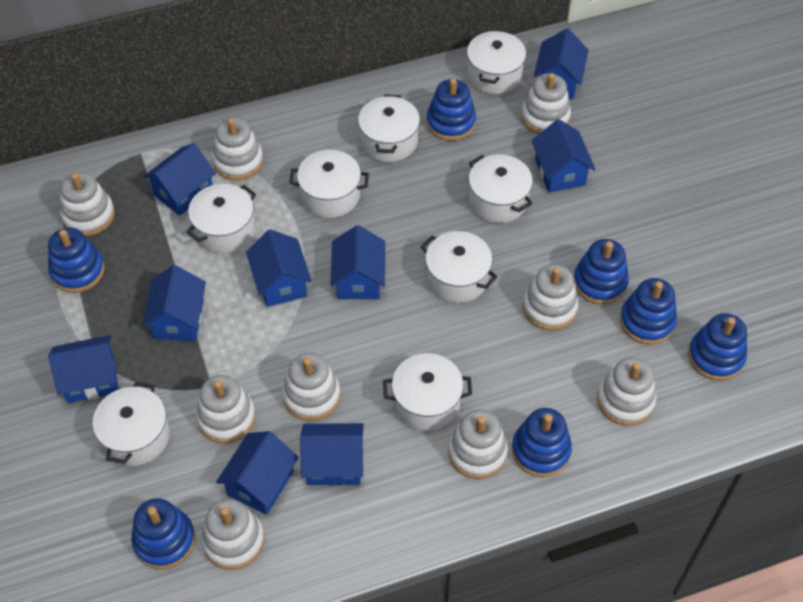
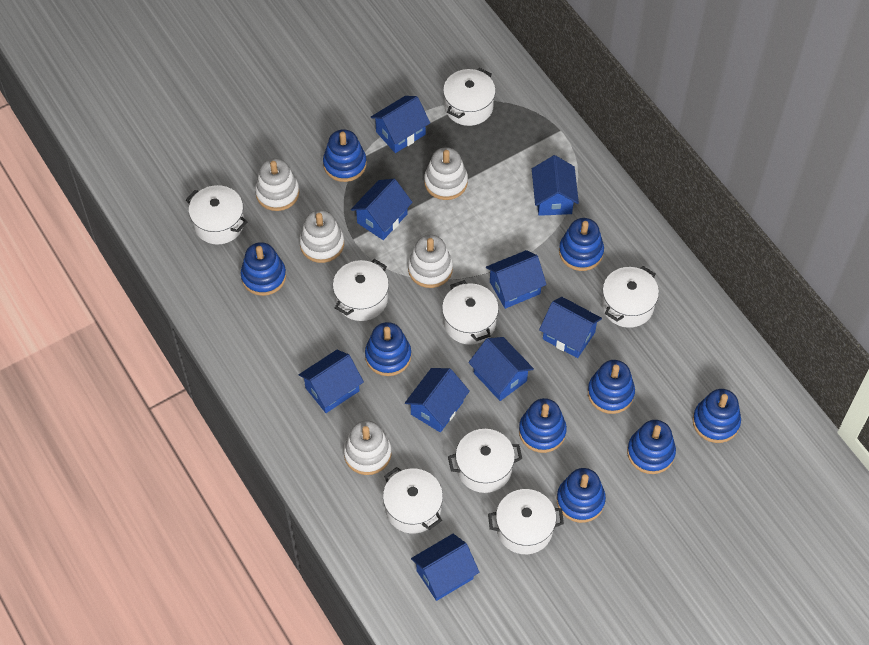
blue stacking toy: 7 -> 9
white stacking toy: 9 -> 5

